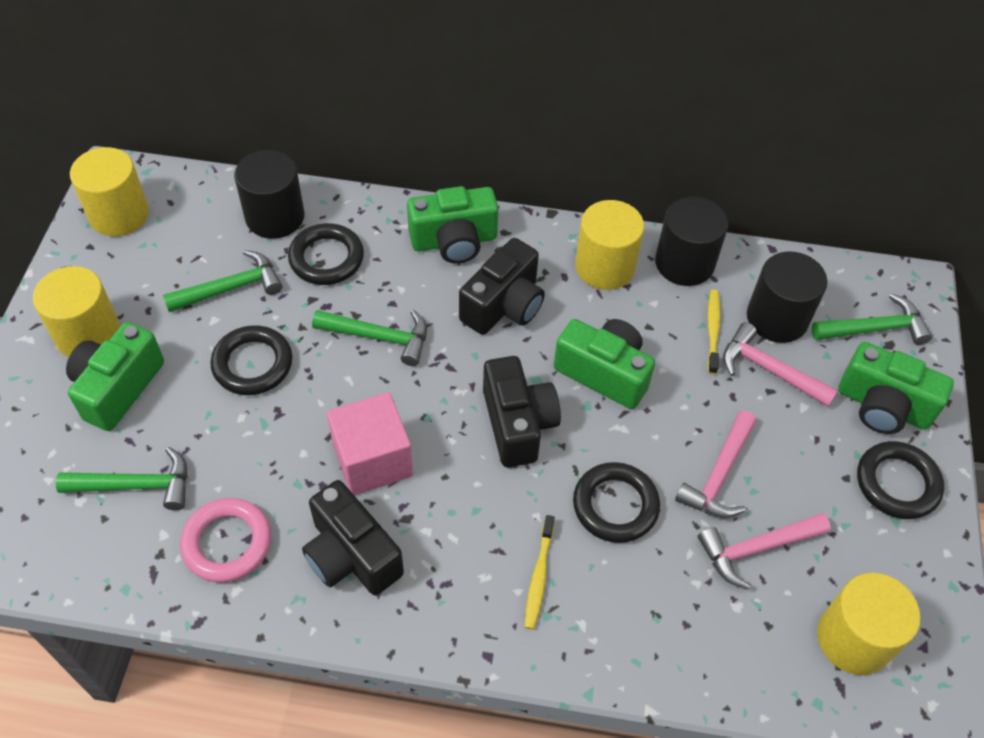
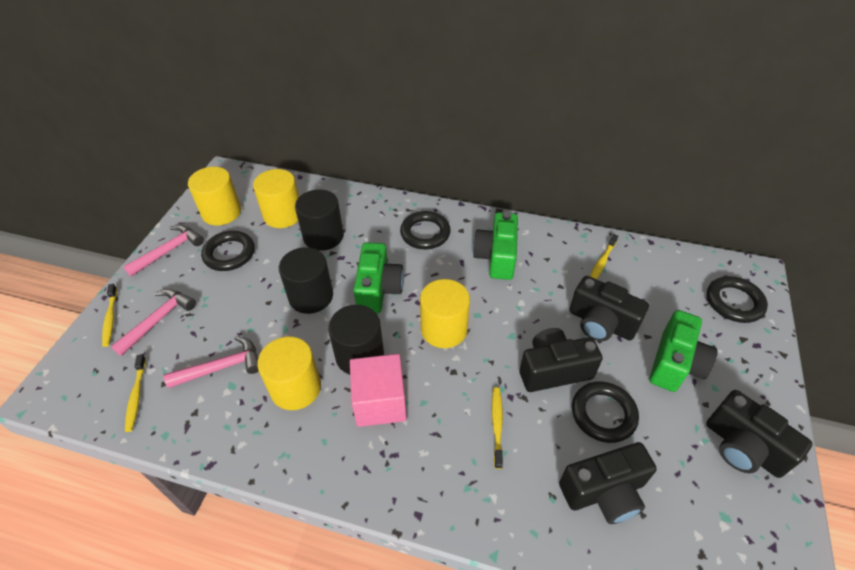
black camera: 3 -> 4
green camera: 4 -> 3
green hammer: 4 -> 0
pink ring: 1 -> 0
yellow toothbrush: 2 -> 4

